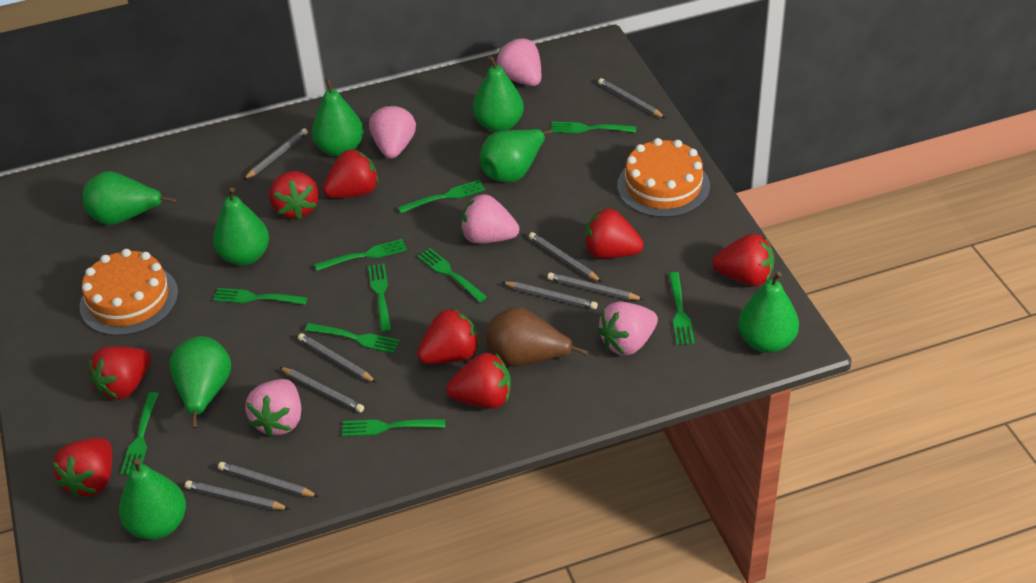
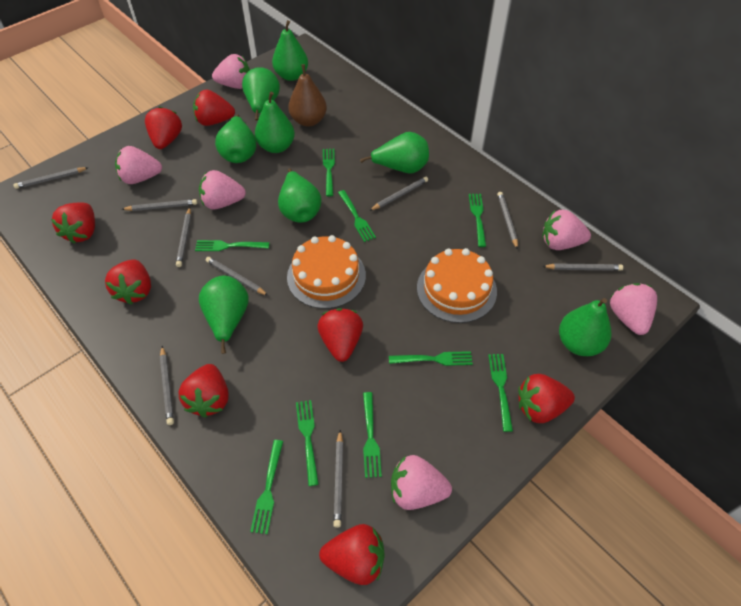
green fork: 10 -> 9
pink strawberry: 5 -> 6

